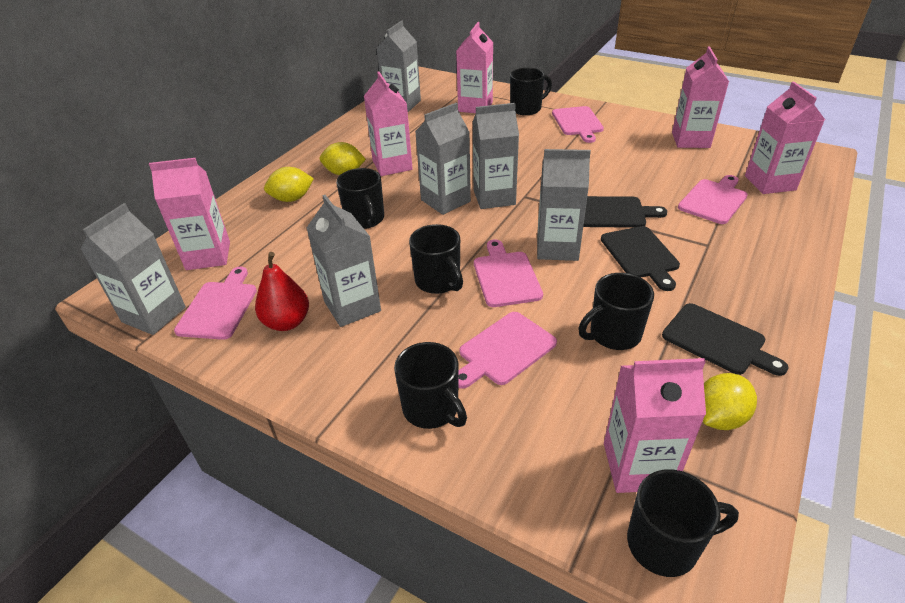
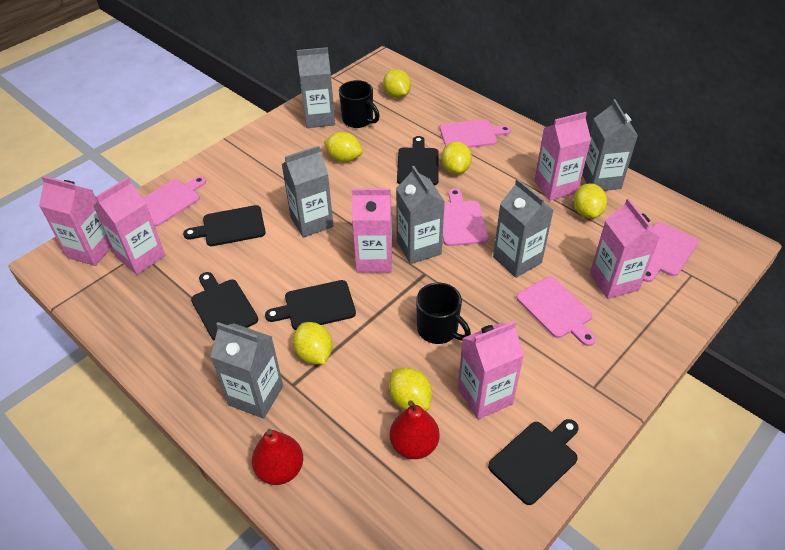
black cutting board: 3 -> 5
black mug: 6 -> 2
red pear: 1 -> 2
yellow lemon: 3 -> 6

